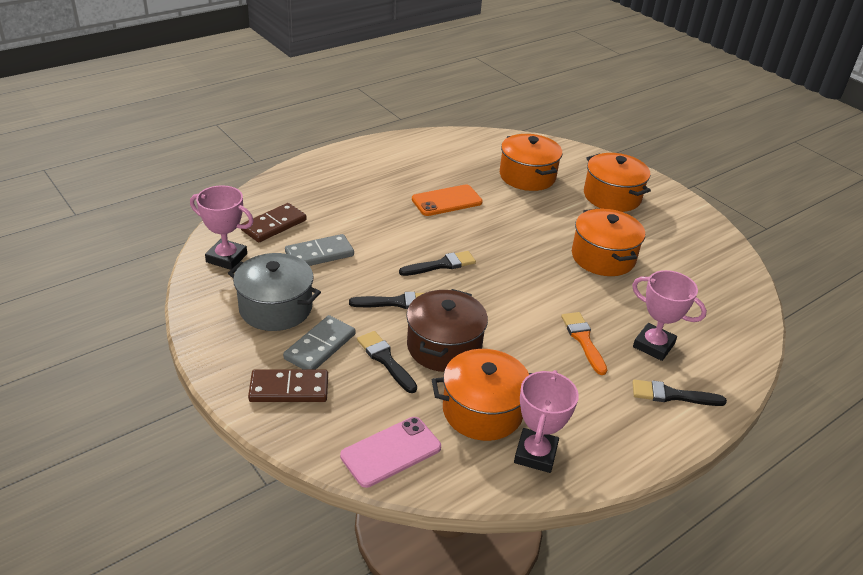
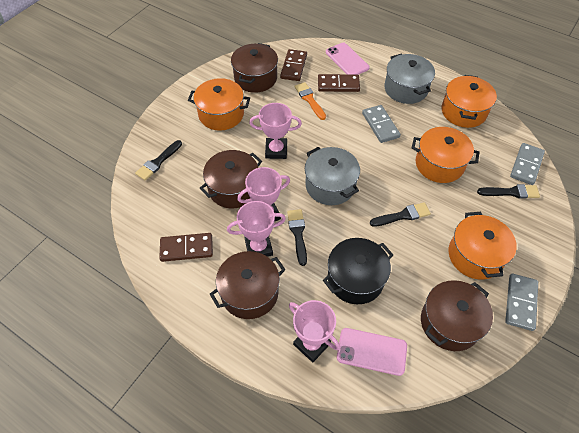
black pot: 0 -> 1
brown domino: 2 -> 3
brown pot: 1 -> 4
grey domino: 2 -> 3
grey pot: 1 -> 2
orange phone: 1 -> 0
pink phone: 1 -> 2
pink trophy: 3 -> 4

